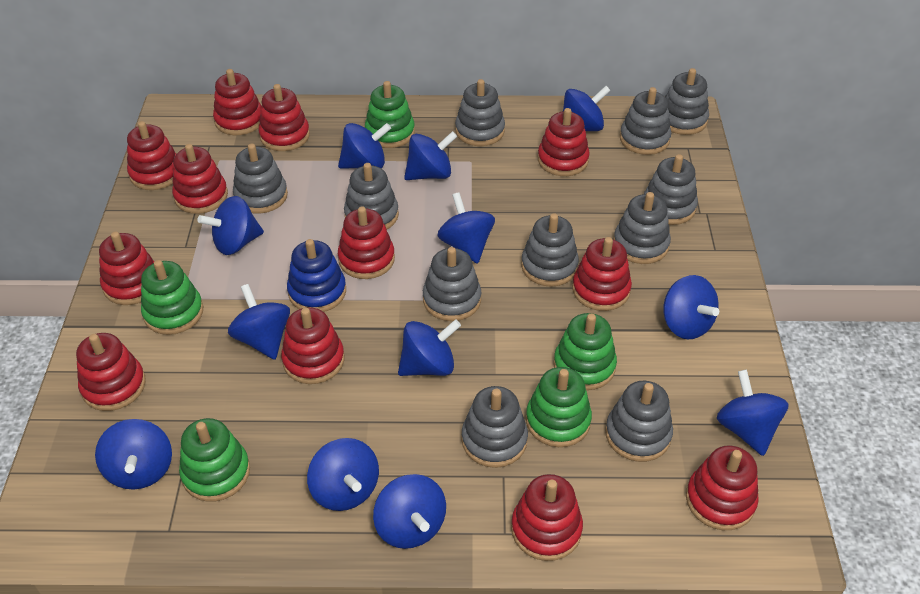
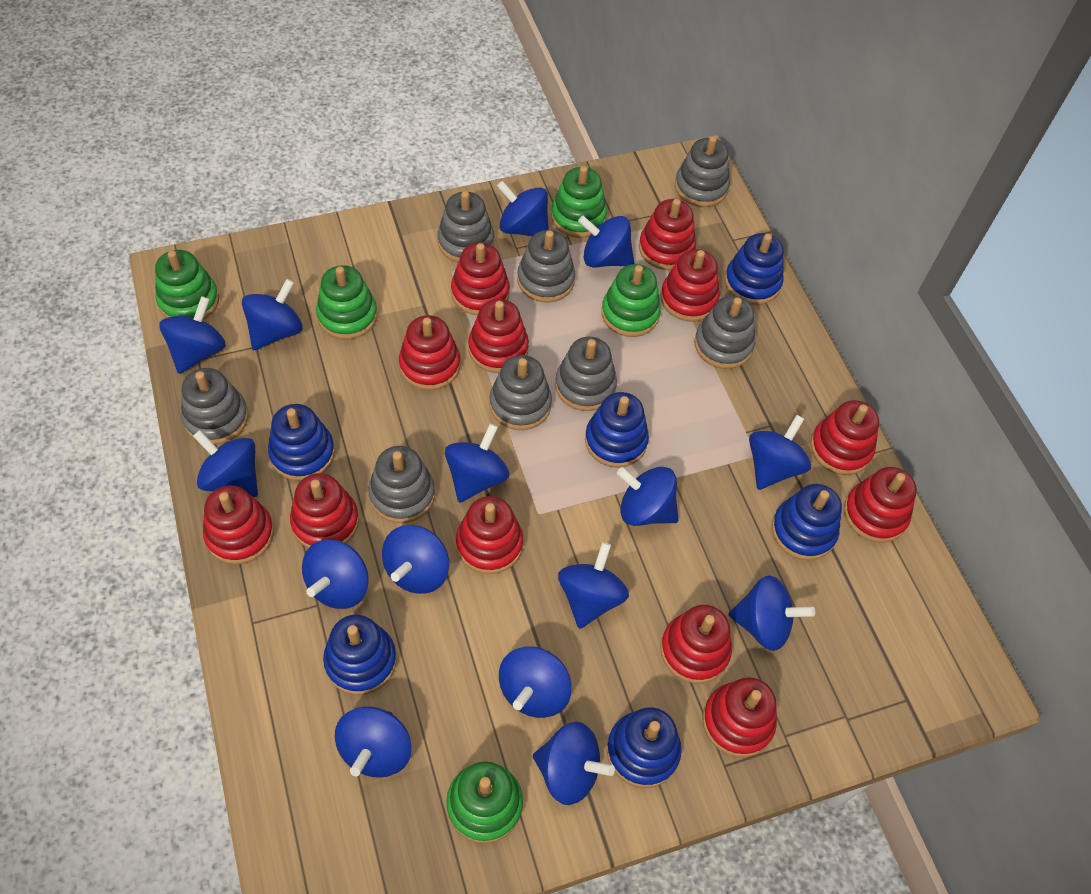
blue spinning top: 12 -> 15
blue stacking toy: 1 -> 6
grey stacking toy: 11 -> 8

